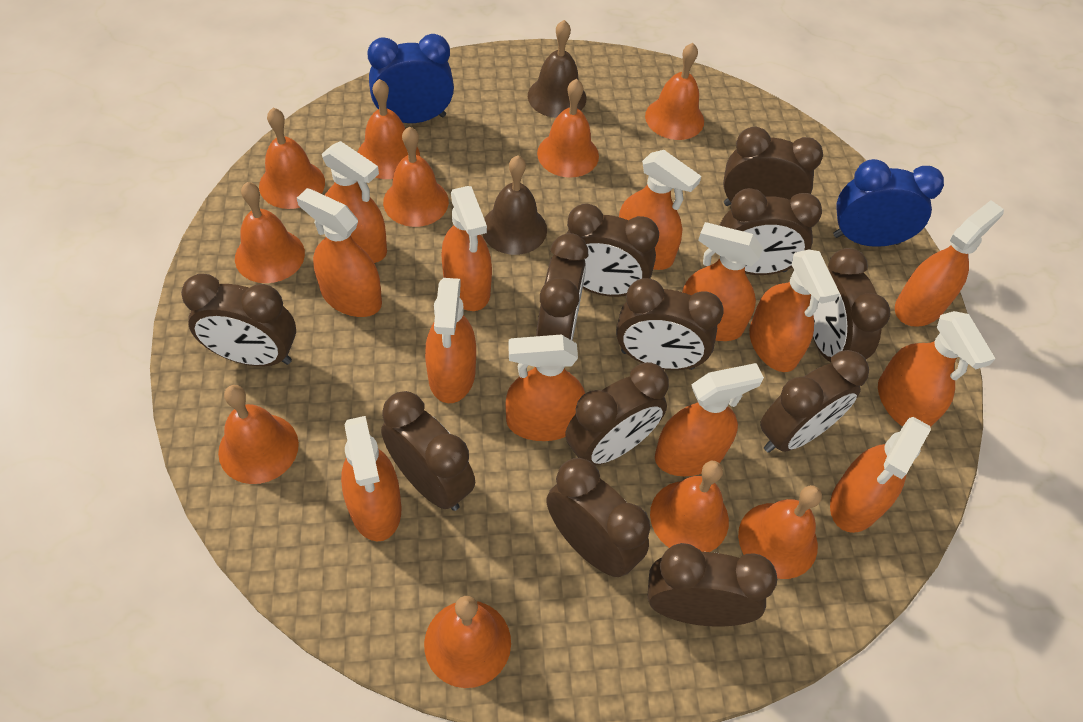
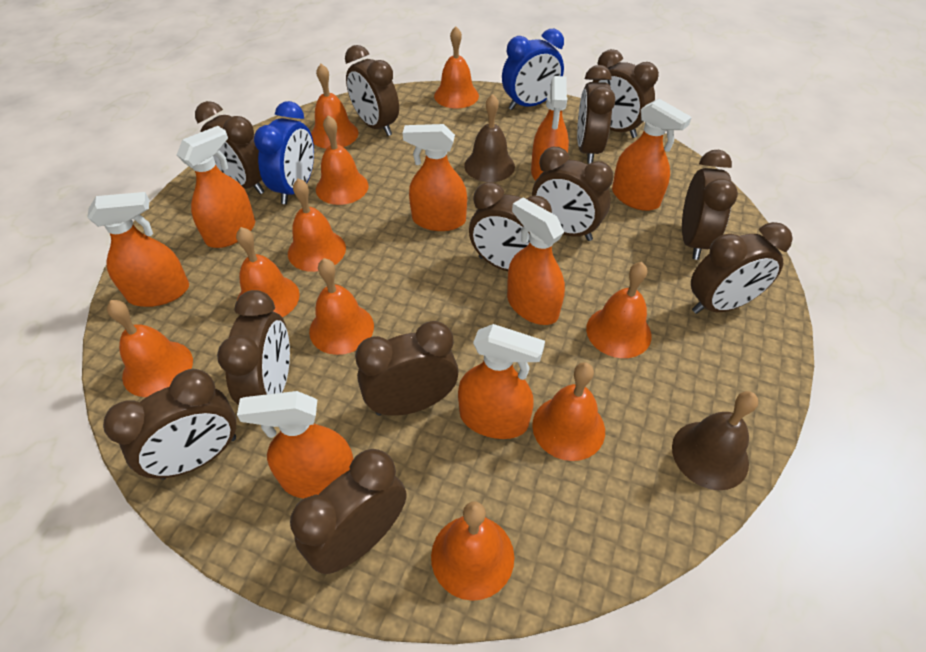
orange spray bottle: 13 -> 8

